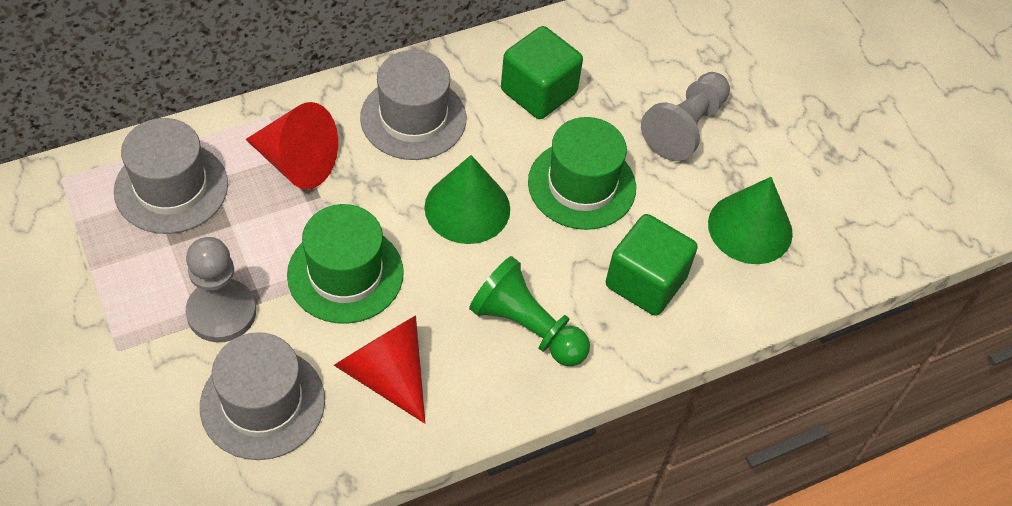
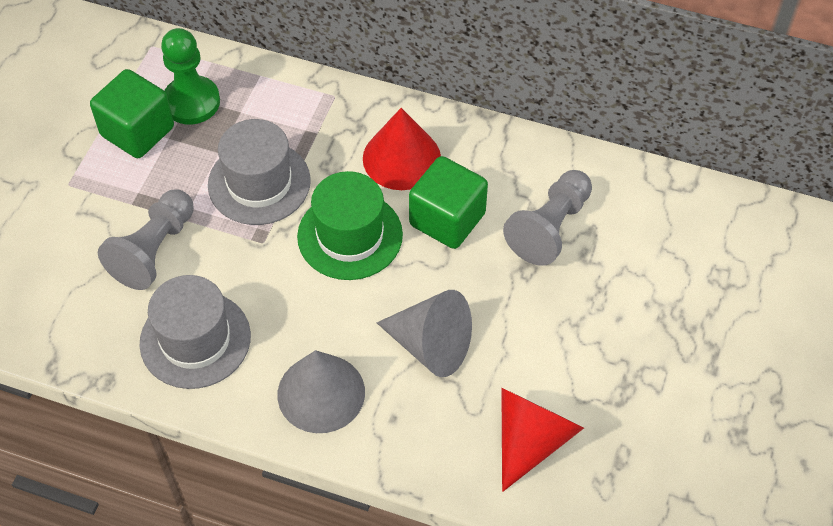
green cone: 2 -> 0
green hat: 2 -> 1
grey cone: 0 -> 2
grey hat: 3 -> 2

